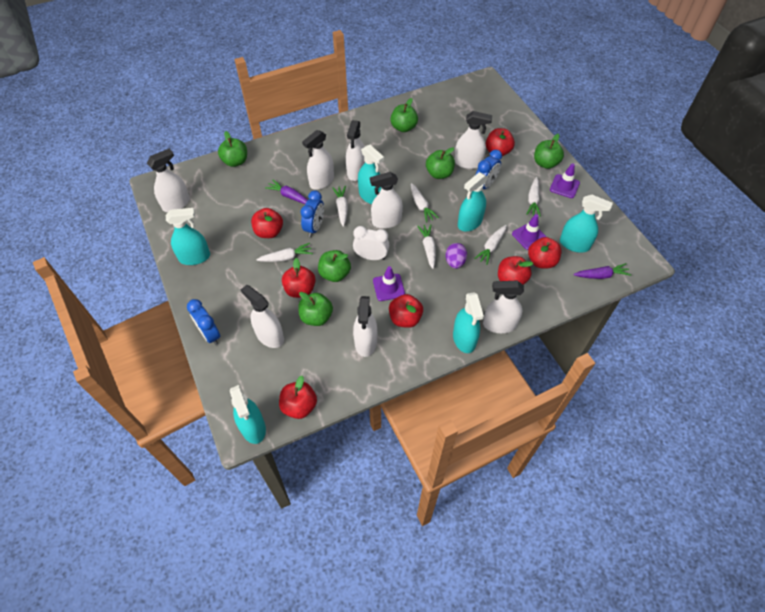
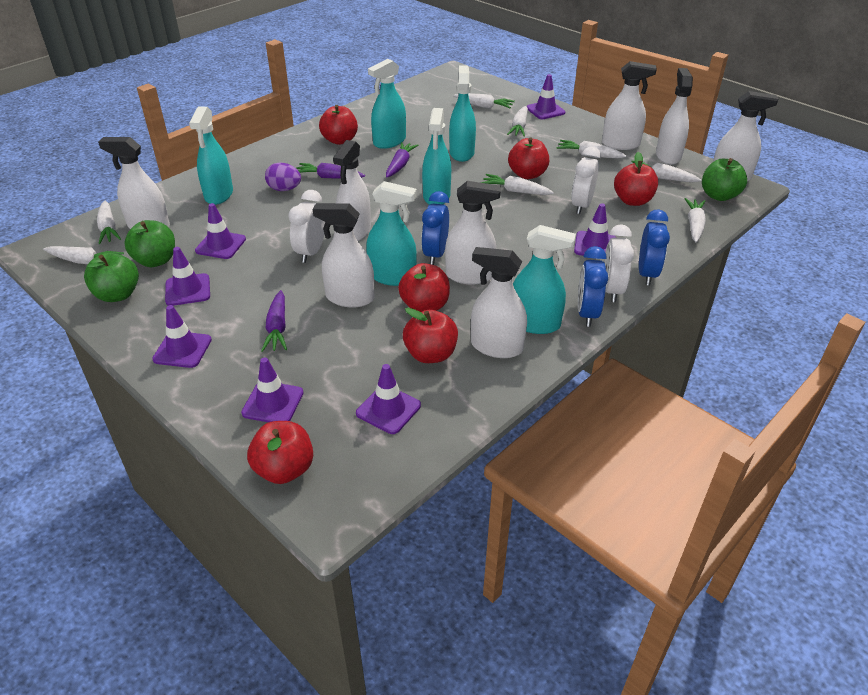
green apple: 6 -> 3
purple carrot: 2 -> 3
purple traffic cone: 3 -> 7
red apple: 7 -> 6
white carrot: 6 -> 8
white clock: 1 -> 3

